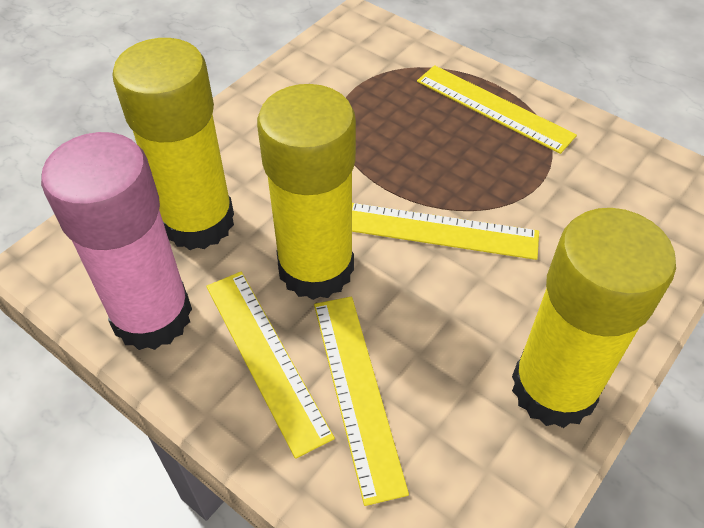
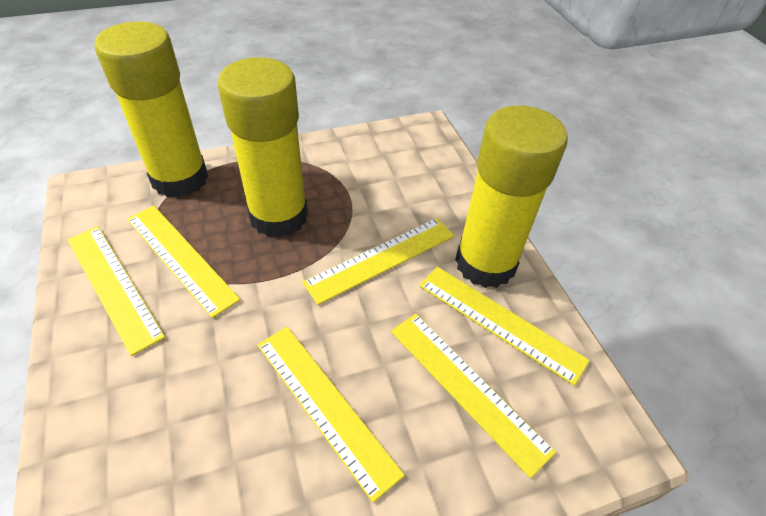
pink glue stick: 1 -> 0
yellow ruler: 4 -> 6

